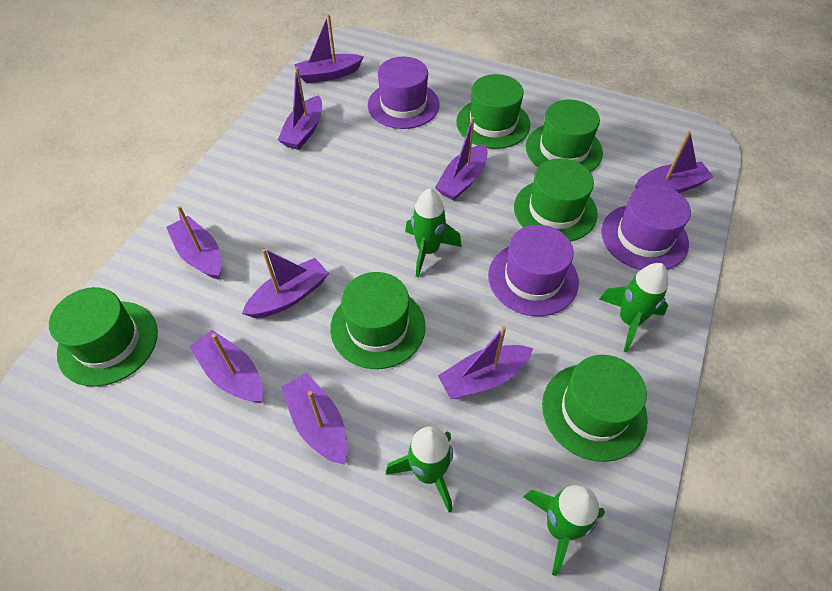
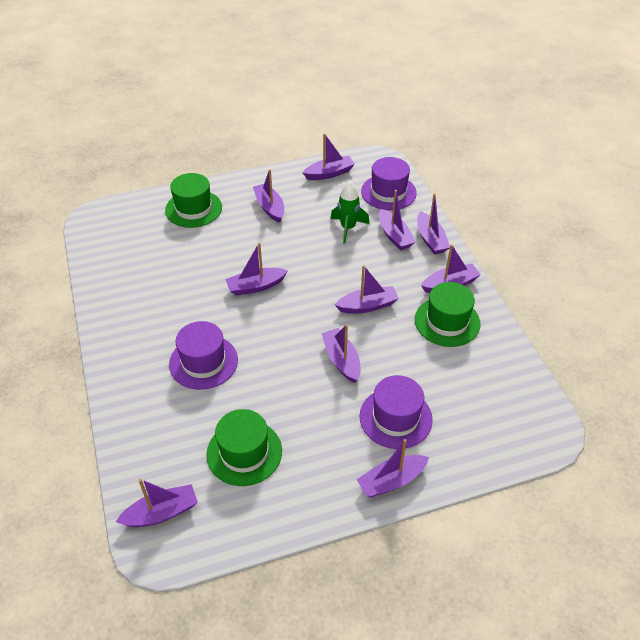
green hat: 6 -> 3
green rocket: 4 -> 1
purple boat: 9 -> 10

